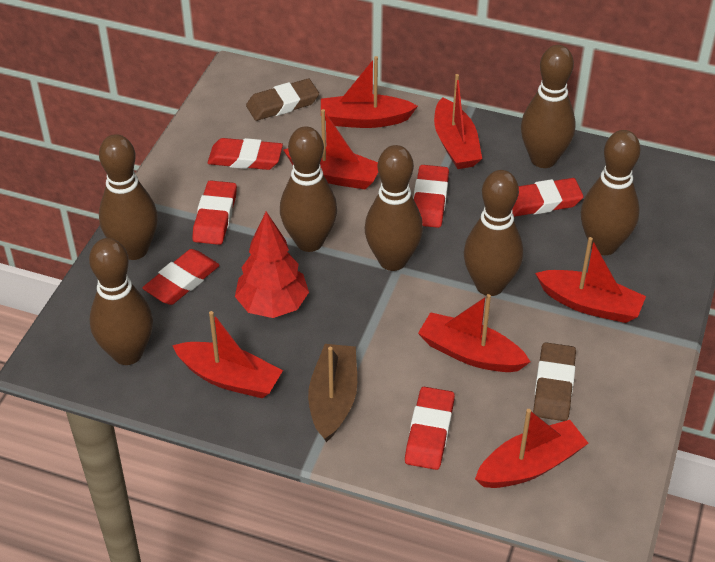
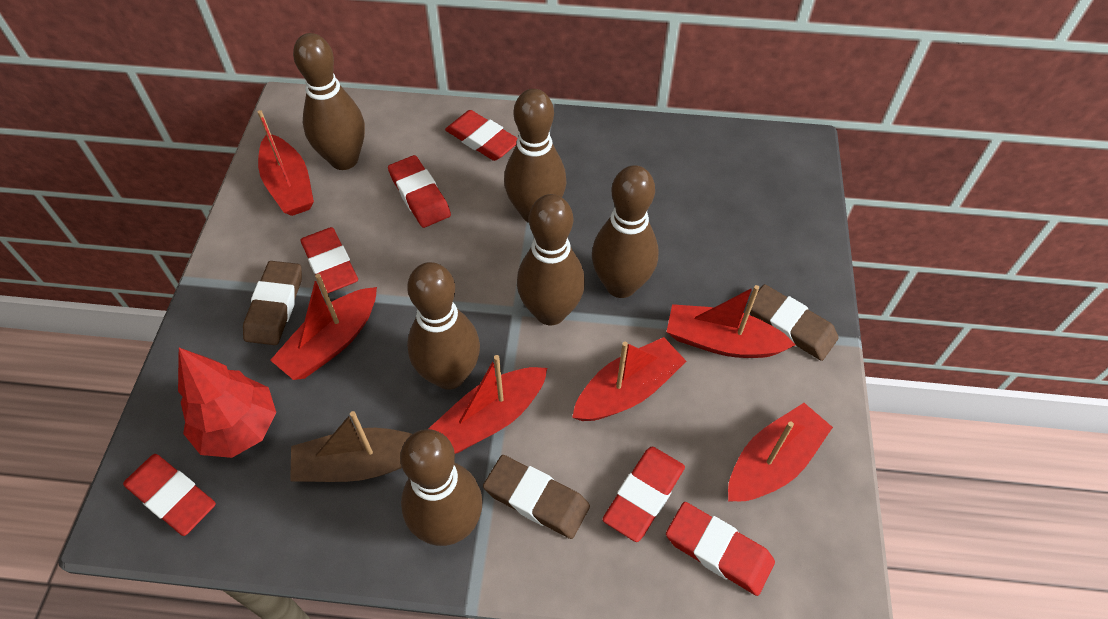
brown bowling pin: 7 -> 6
brown eraser: 2 -> 3
red boat: 7 -> 6

